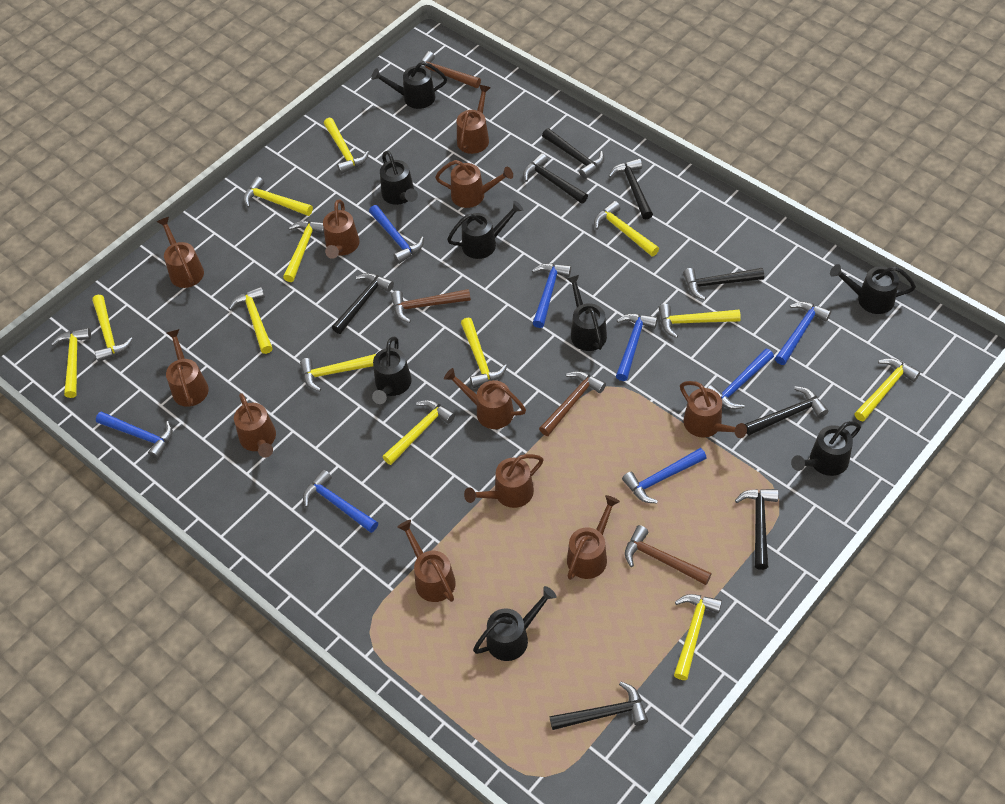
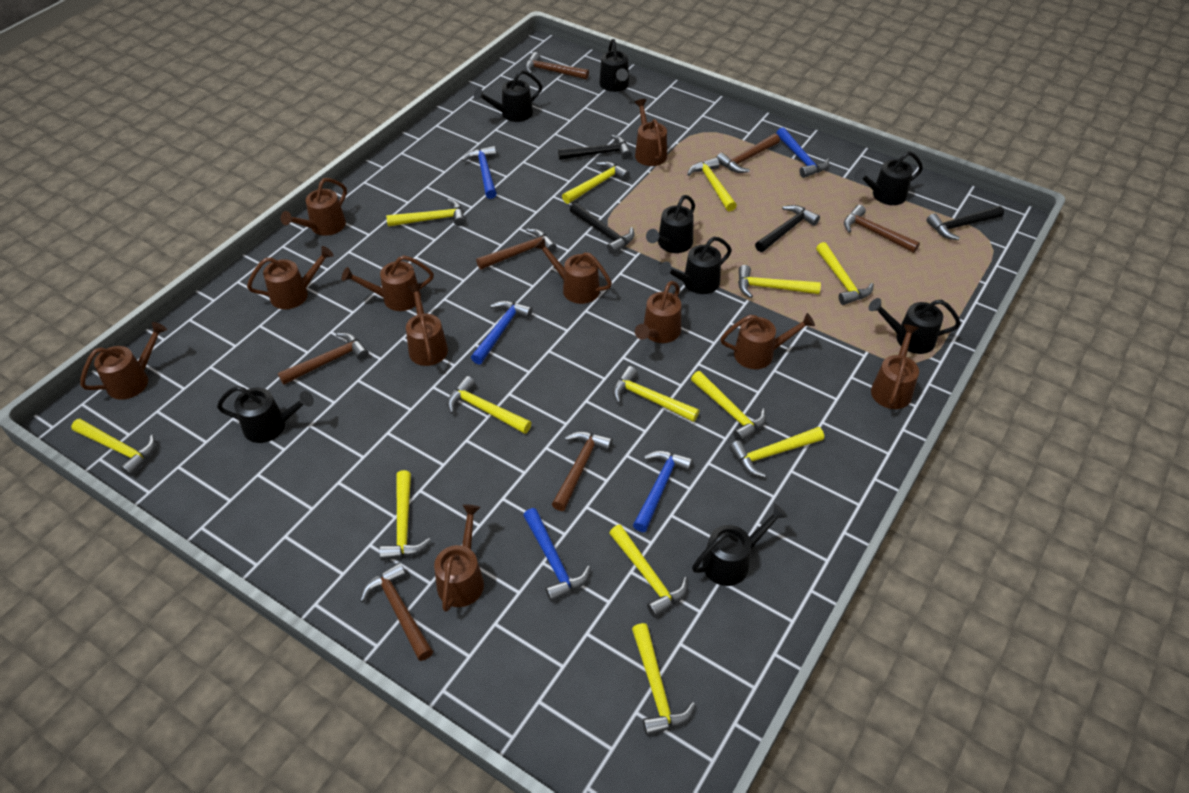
black hammer: 8 -> 4
blue hammer: 8 -> 5
brown hammer: 4 -> 7

